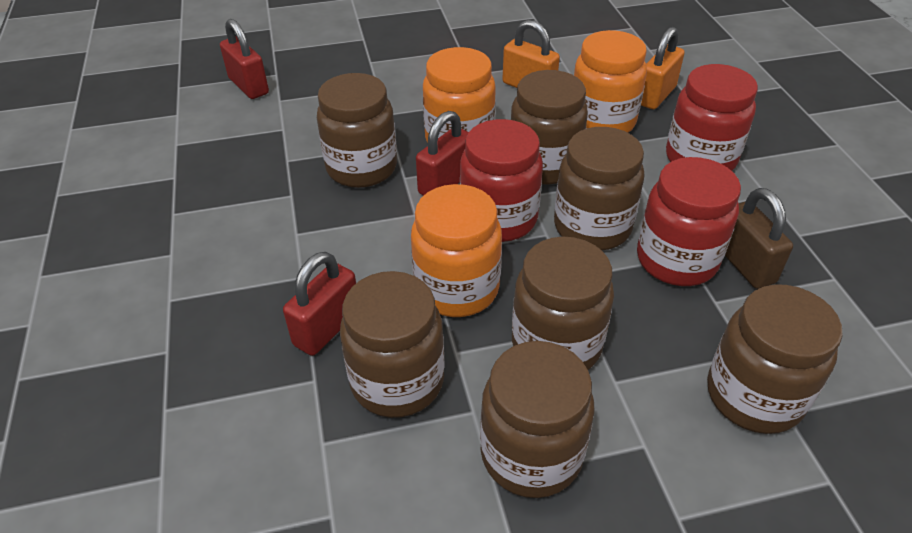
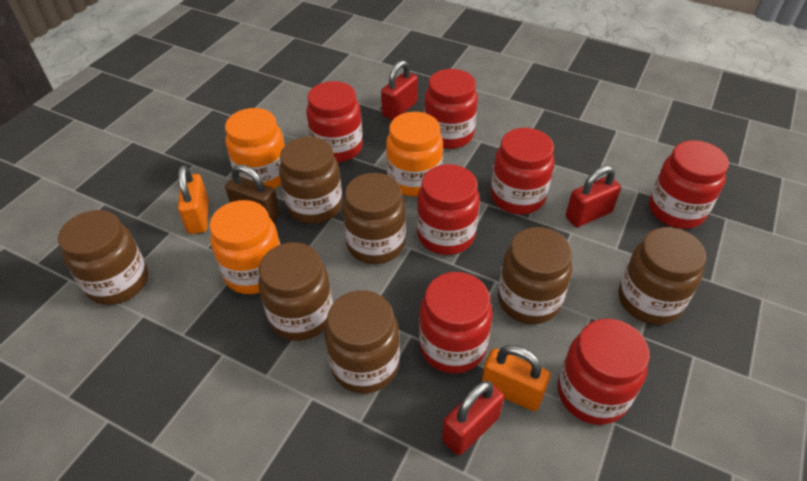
red jar: 3 -> 7

